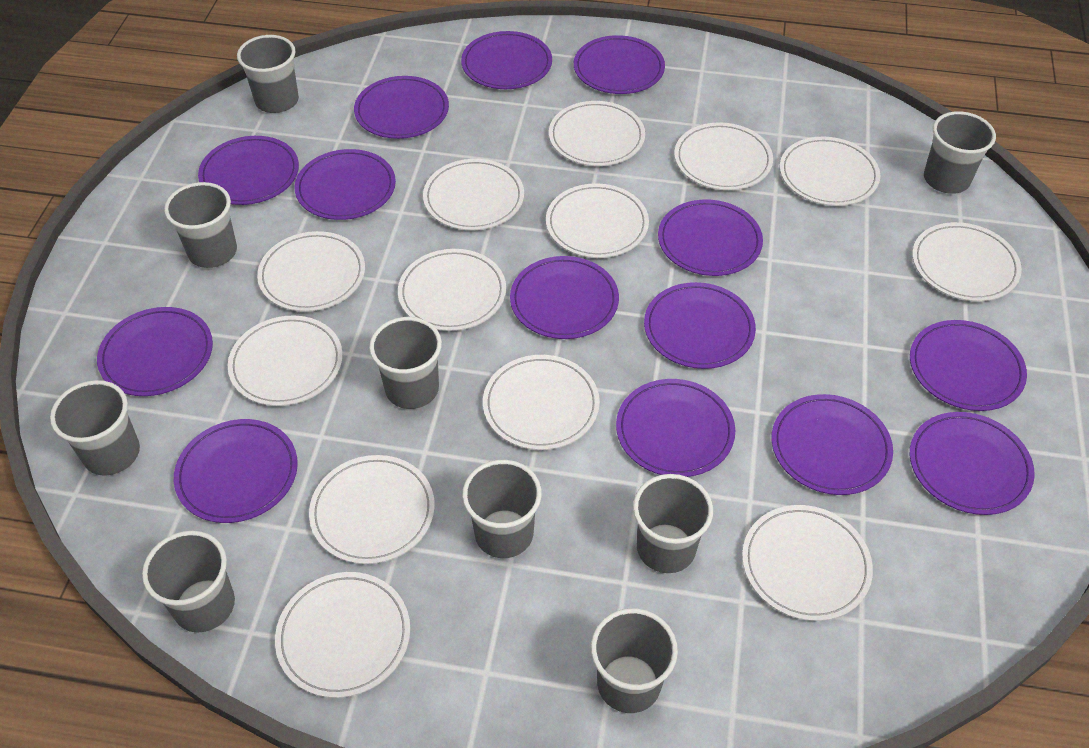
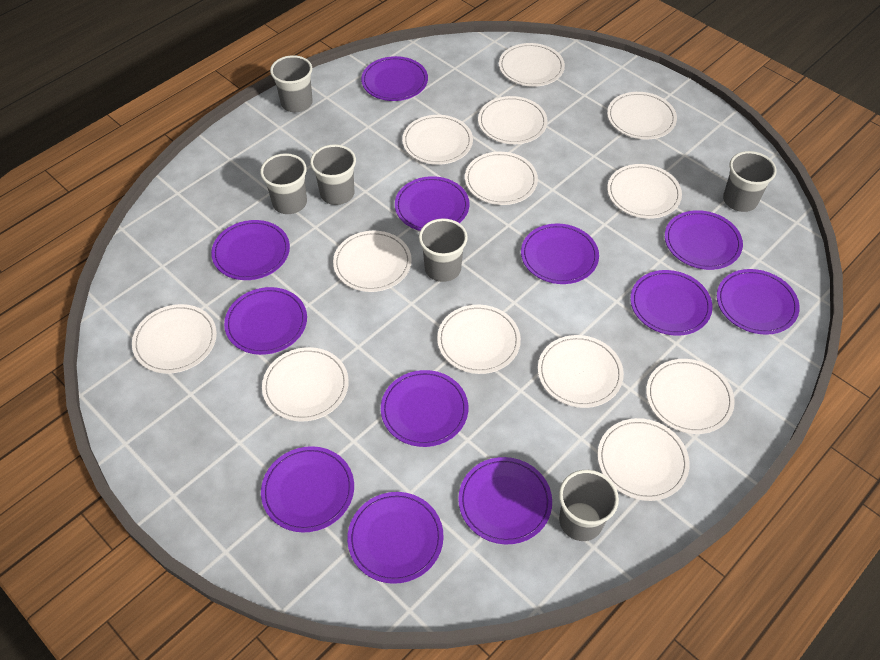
grey cup: 9 -> 6
purple plate: 14 -> 12

